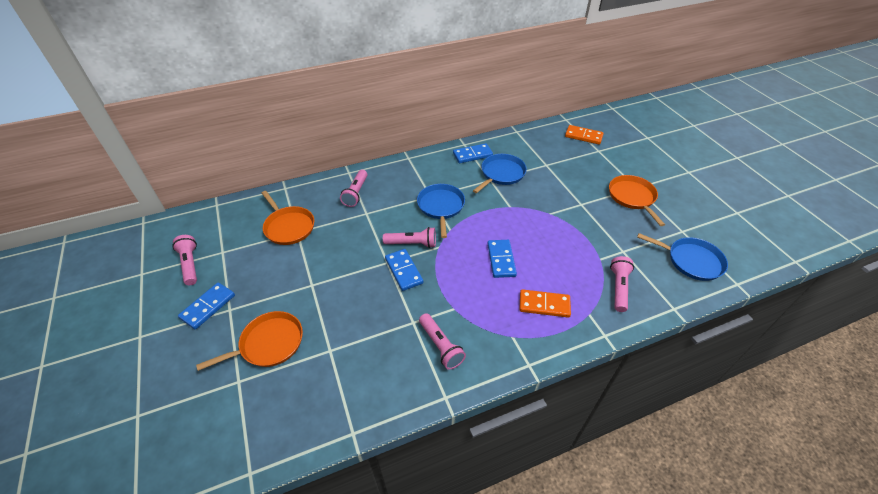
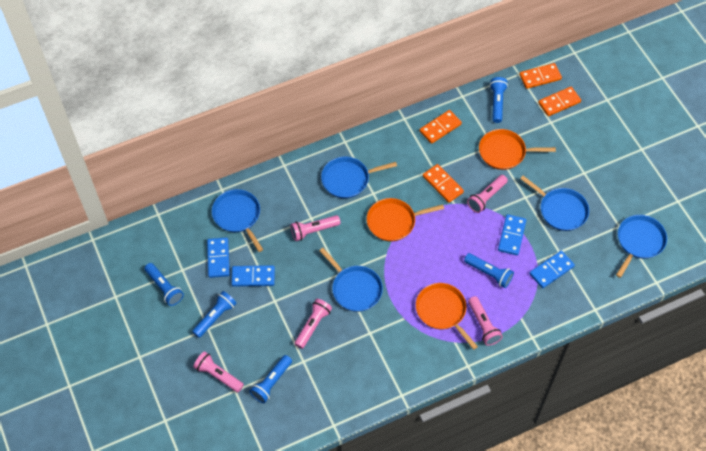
blue flashlight: 0 -> 5
blue pan: 3 -> 5
orange domino: 2 -> 4

